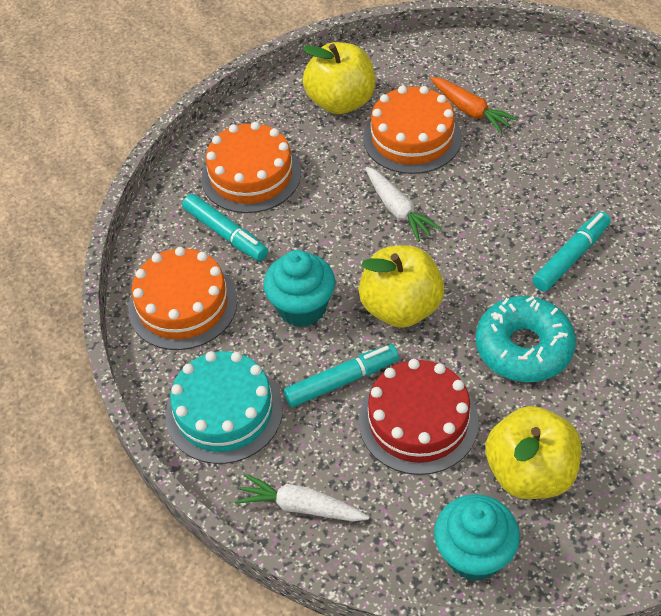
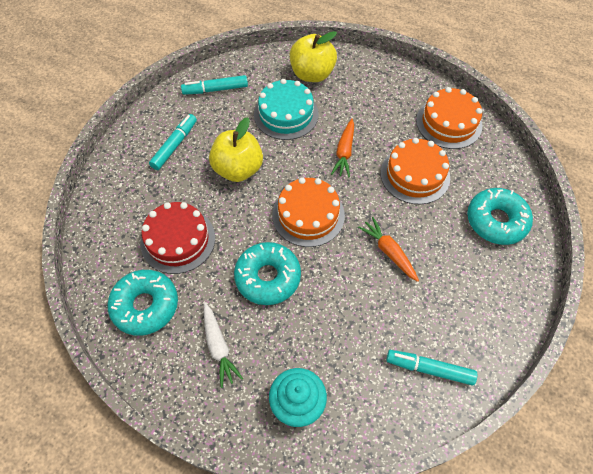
orange carrot: 1 -> 2
turquoise cupcake: 2 -> 1
turquoise donut: 1 -> 3
white carrot: 2 -> 1
yellow apple: 3 -> 2

